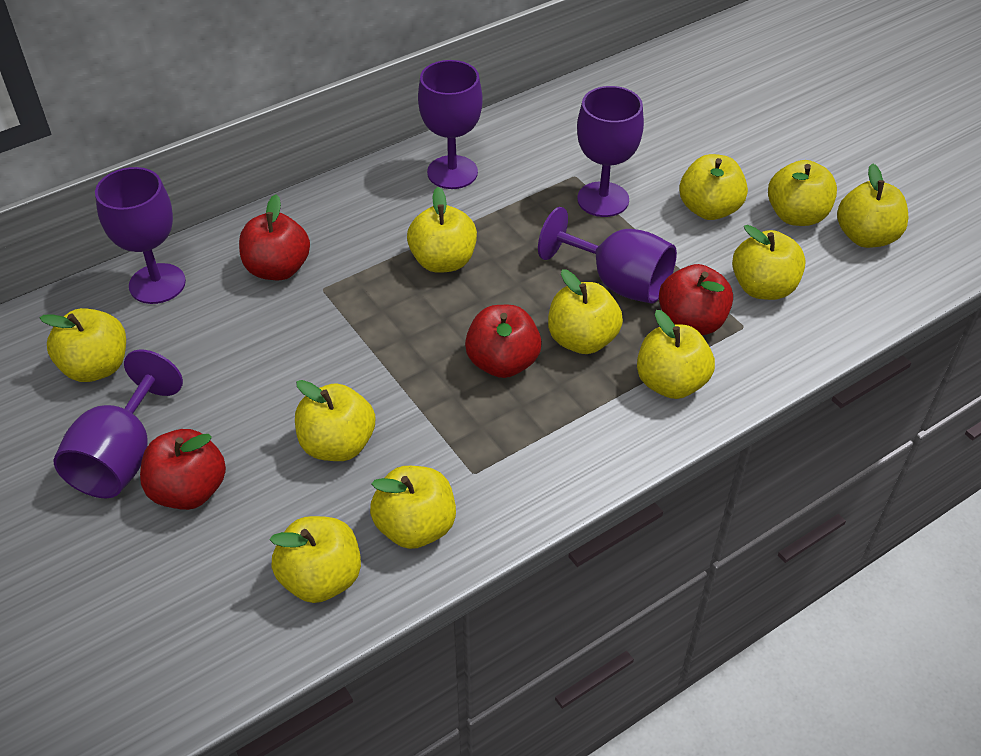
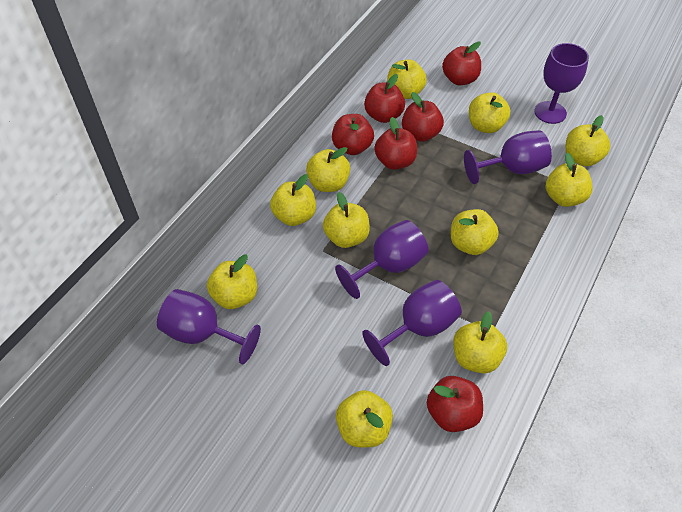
red apple: 4 -> 6

